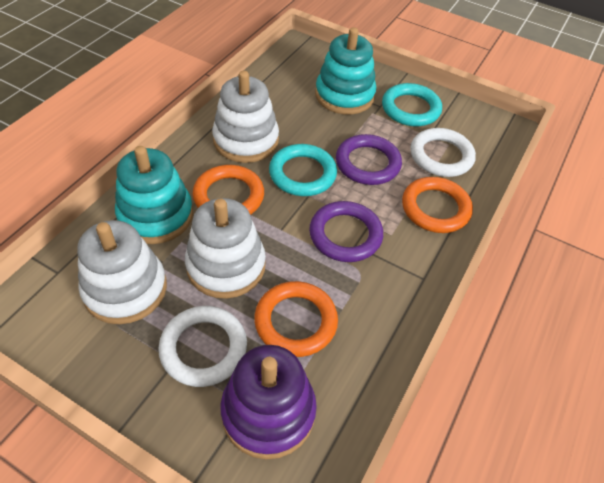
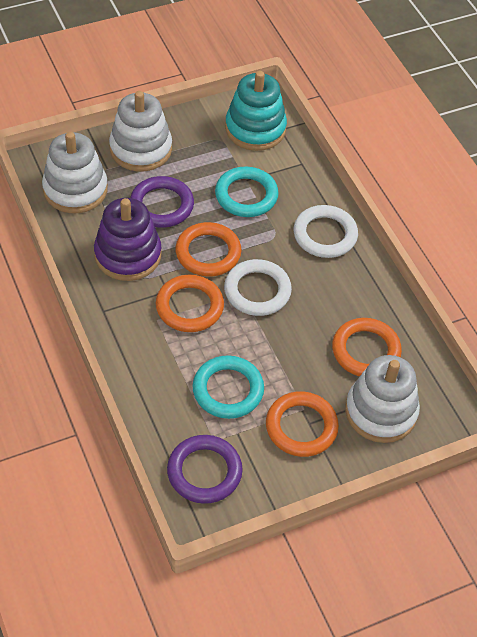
orange ring: 3 -> 4
turquoise stacking toy: 2 -> 1

